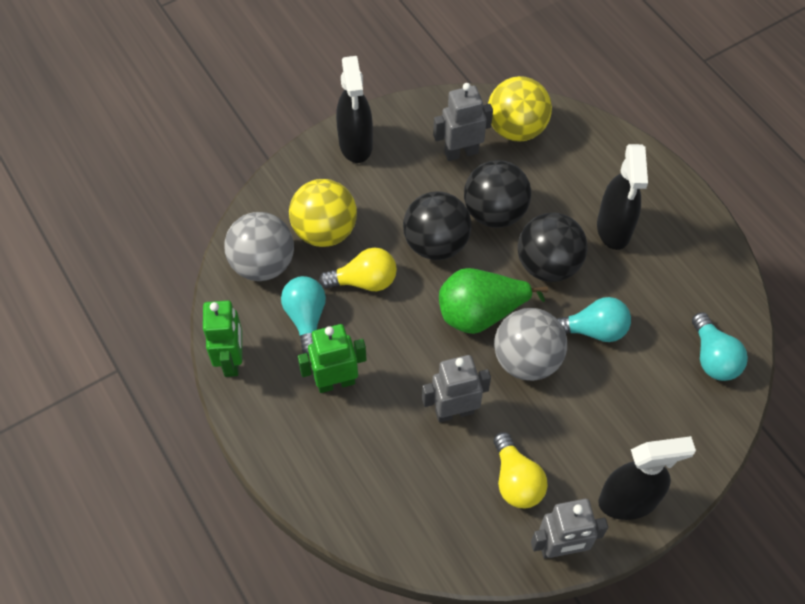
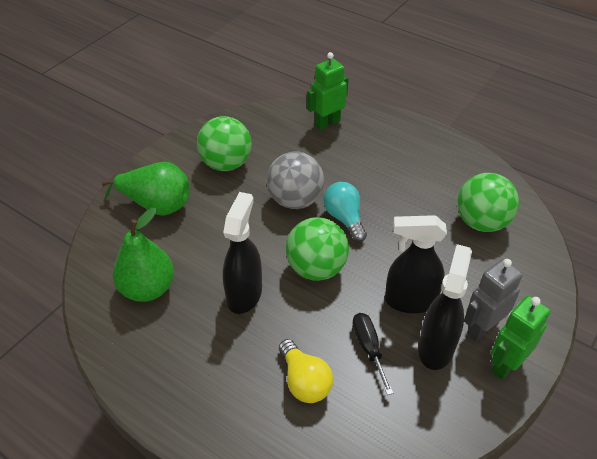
black ball: 3 -> 0
black screwdriver: 0 -> 1
green ball: 0 -> 3
green pear: 1 -> 2
grey ball: 2 -> 1
grey robot: 3 -> 1
turquoise light bulb: 3 -> 1
yellow ball: 2 -> 0
yellow light bulb: 2 -> 1

